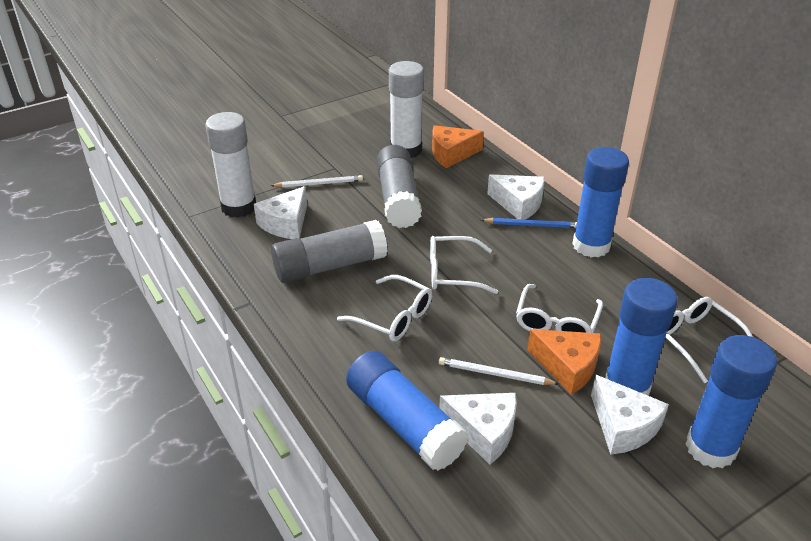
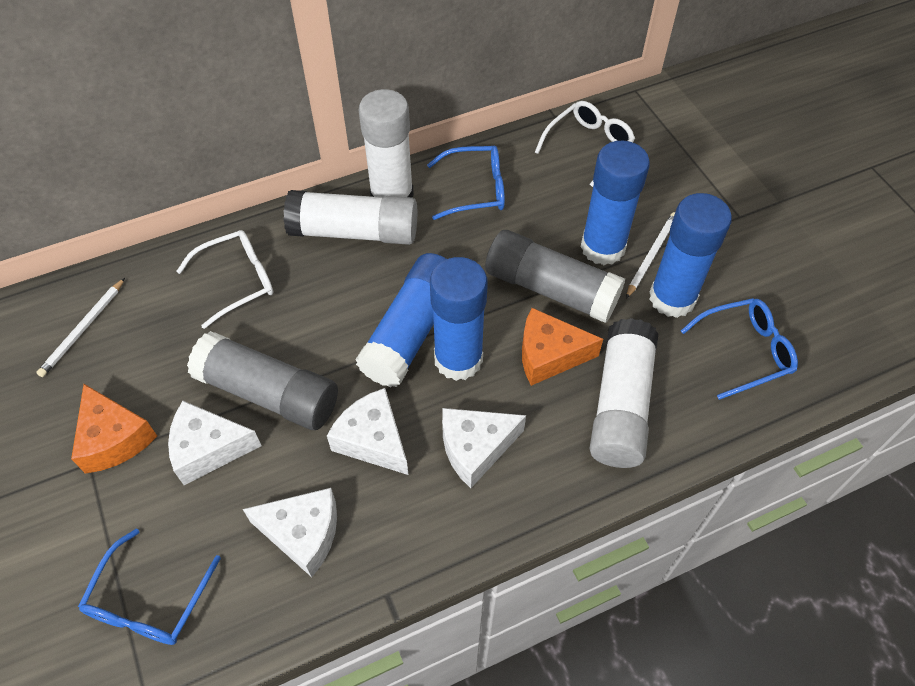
blue glasses: 0 -> 3
blue pencil: 1 -> 0
white glasses: 4 -> 2
white glue stick: 2 -> 3

